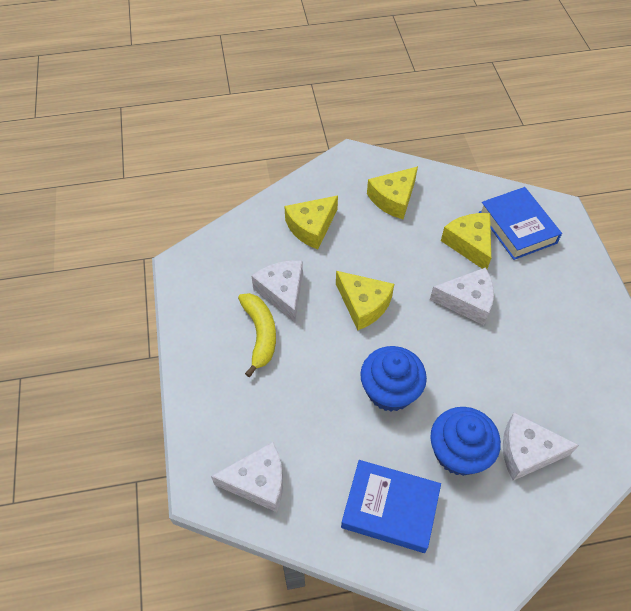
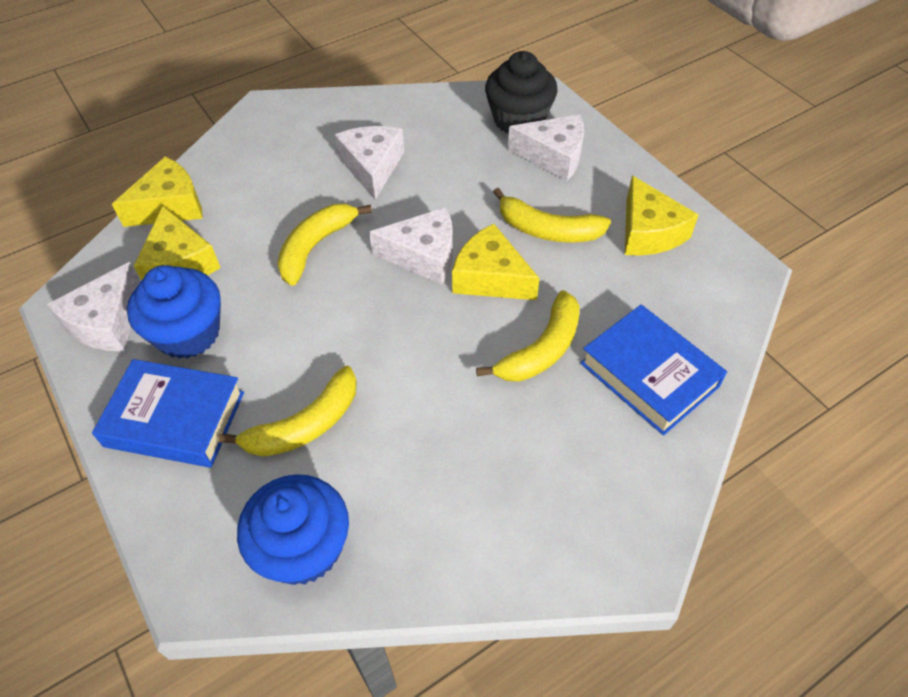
black cupcake: 0 -> 1
yellow banana: 1 -> 4

